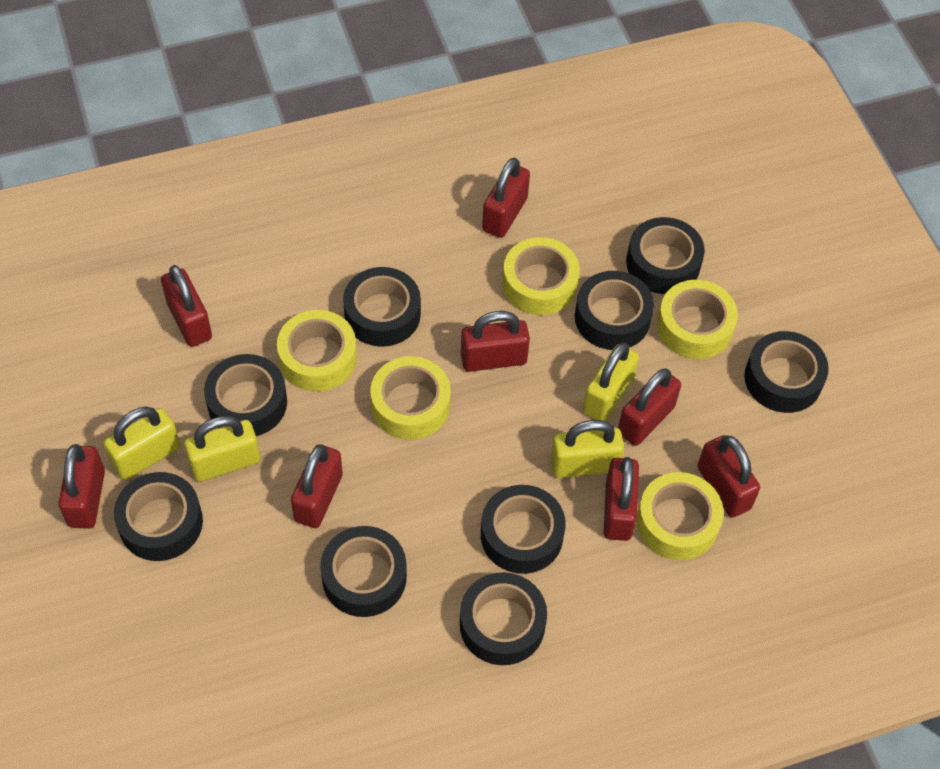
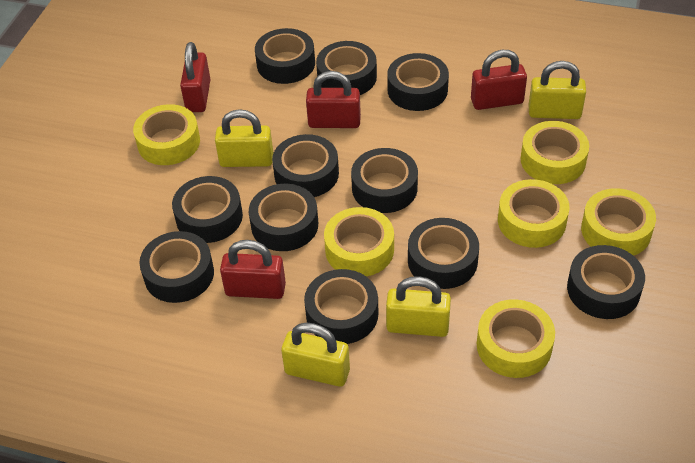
black tape: 9 -> 11
red padlock: 8 -> 4
yellow tape: 5 -> 6

